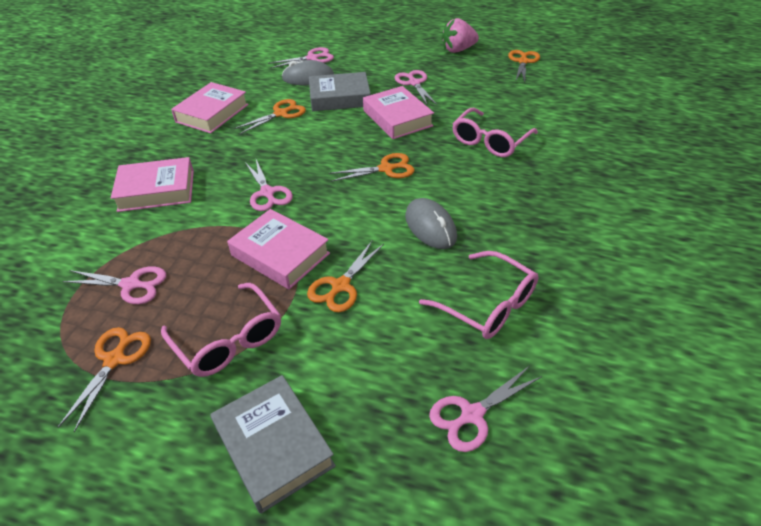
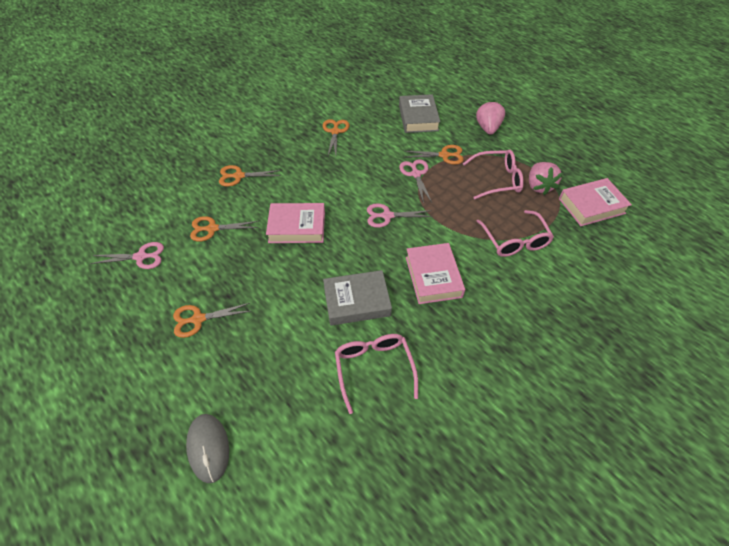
grey mouse: 2 -> 1
pink book: 4 -> 3
pink scissors: 5 -> 3
pink strawberry: 1 -> 2

